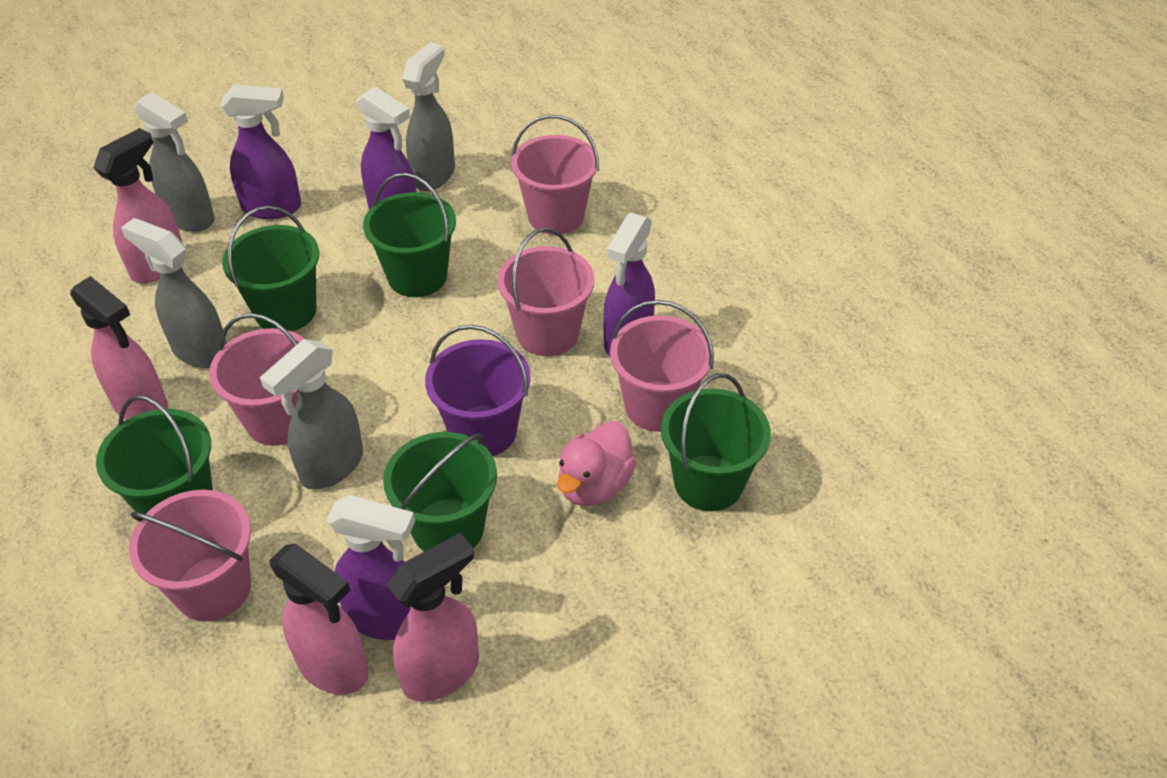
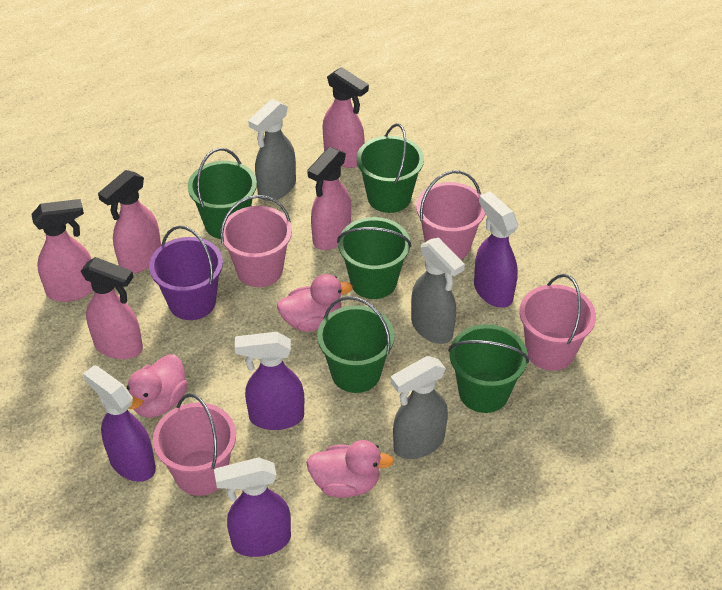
grey spray bottle: 4 -> 3
pink bucket: 5 -> 4
pink duck: 1 -> 3
pink spray bottle: 4 -> 5

